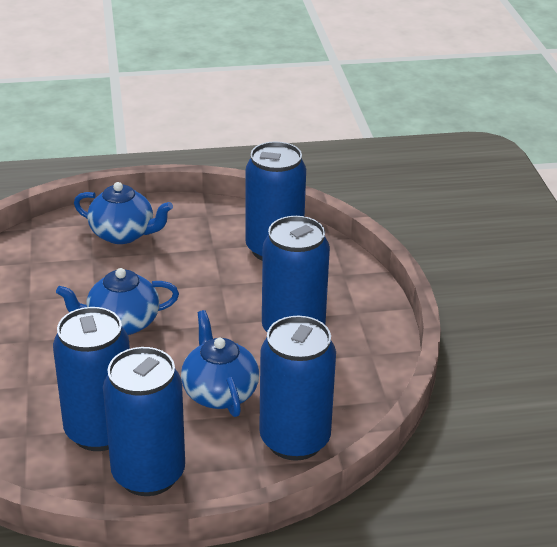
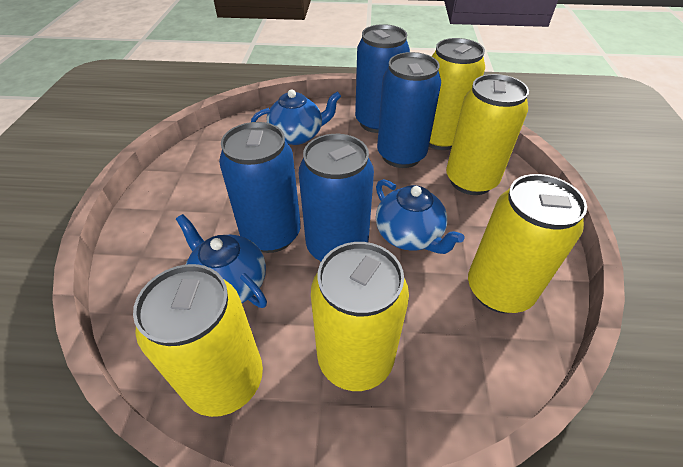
blue can: 5 -> 4
yellow can: 0 -> 5

